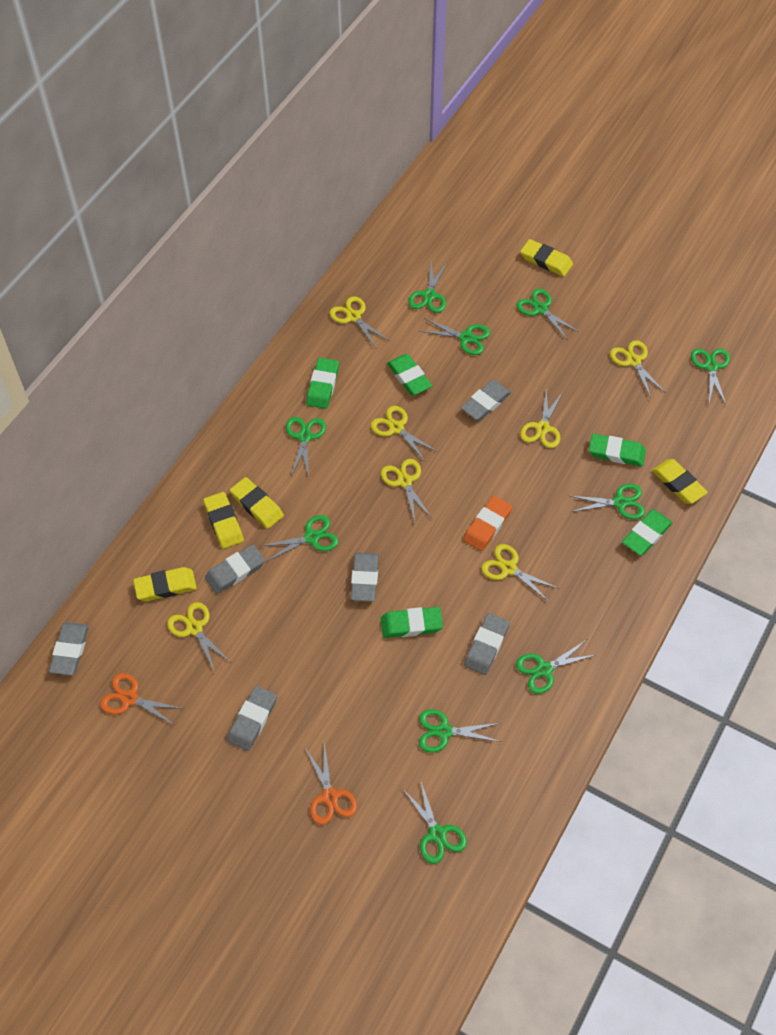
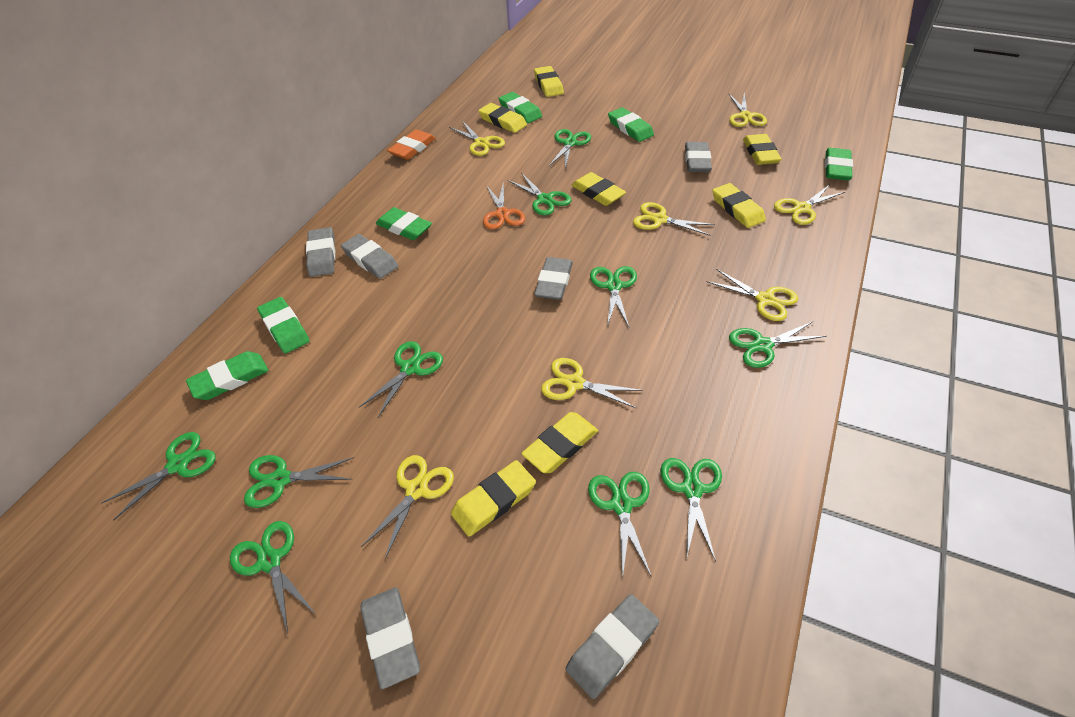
green eraser: 5 -> 6
orange scissors: 2 -> 1
yellow eraser: 5 -> 7

